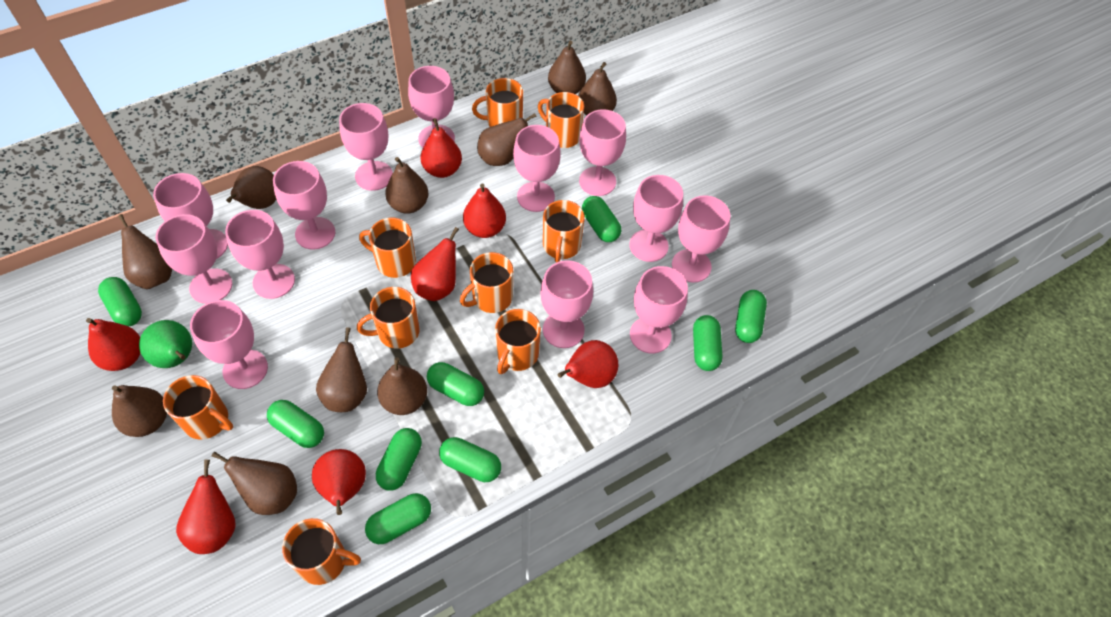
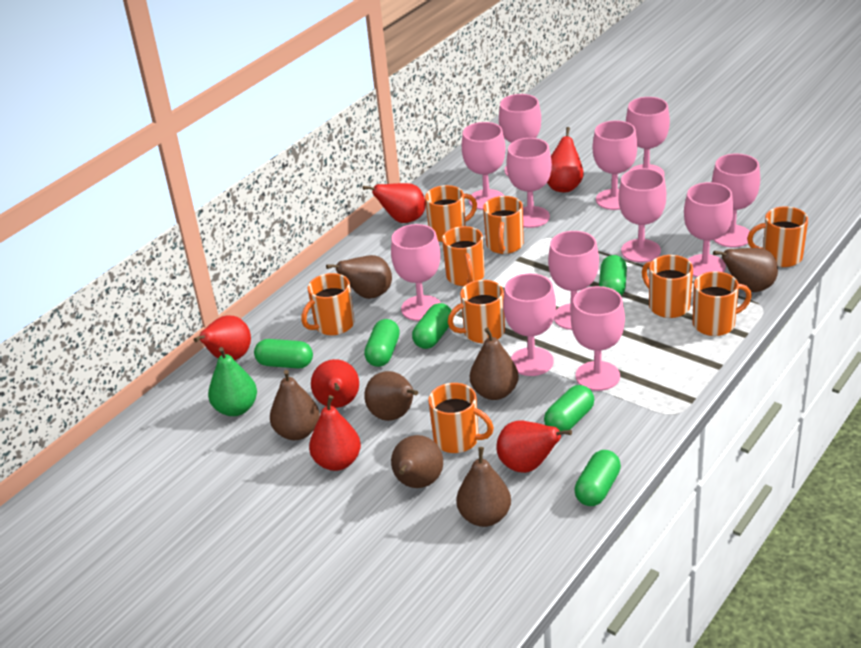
brown pear: 10 -> 7
green capsule: 9 -> 6
pink goblet: 13 -> 12
red pear: 7 -> 6

